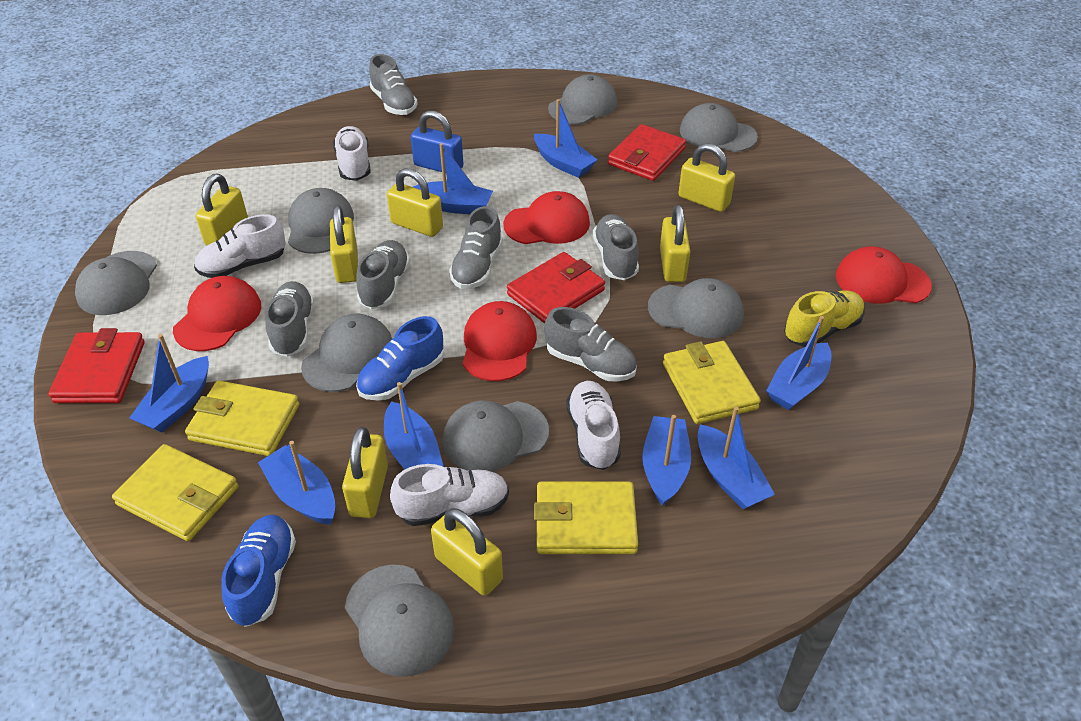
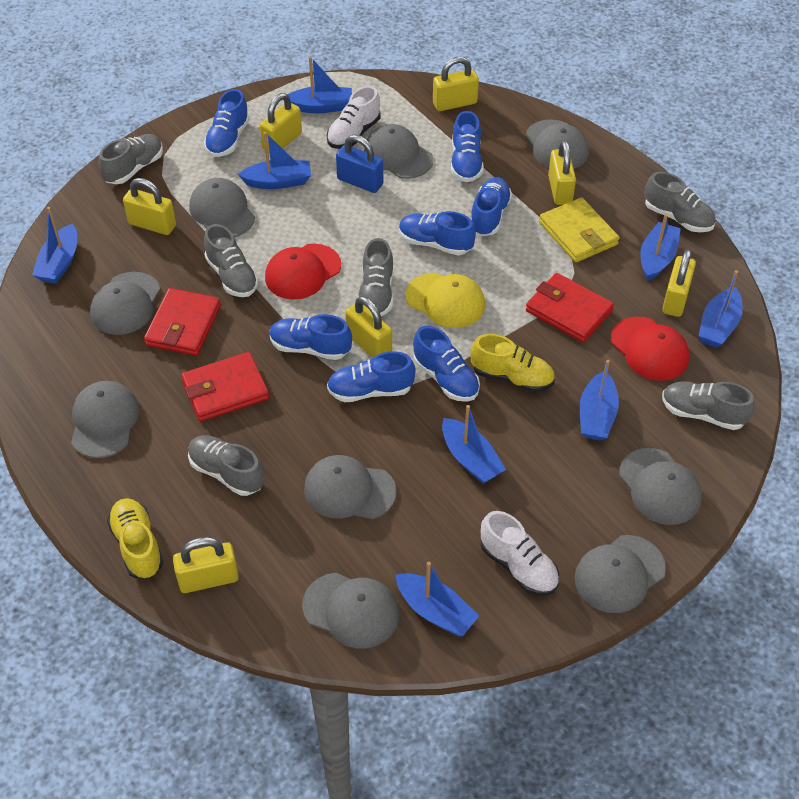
blue shoe: 2 -> 7
grey cap: 8 -> 9
red cap: 4 -> 2
white shoe: 4 -> 2
yellow cap: 0 -> 1
yellow shoe: 1 -> 2
yellow wallet: 4 -> 1

